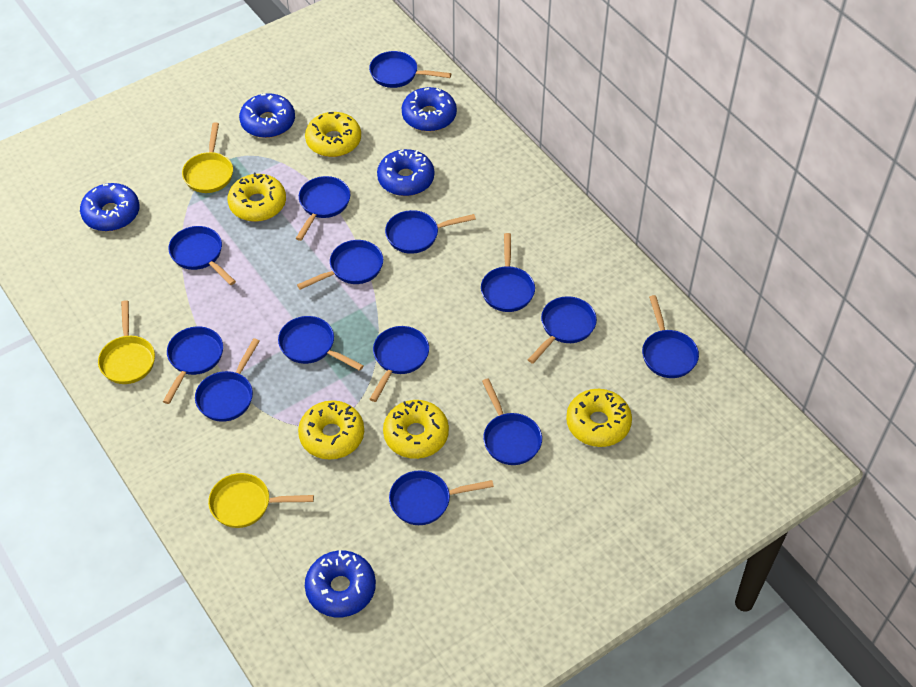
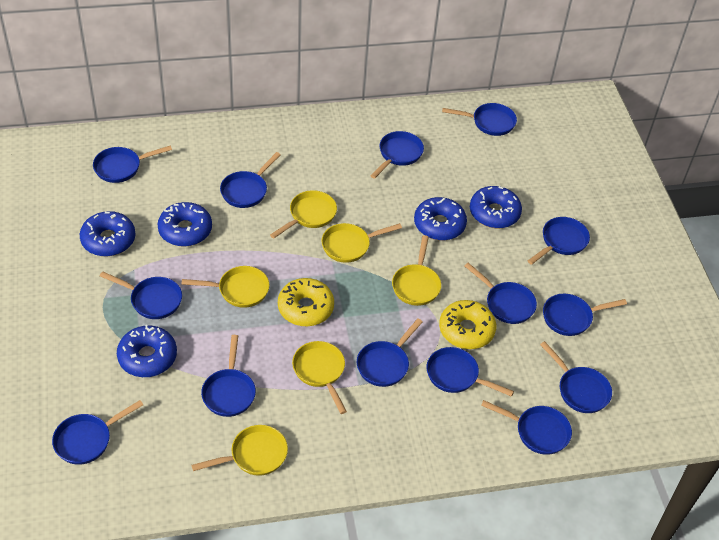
yellow donut: 5 -> 2
yellow pan: 3 -> 6

